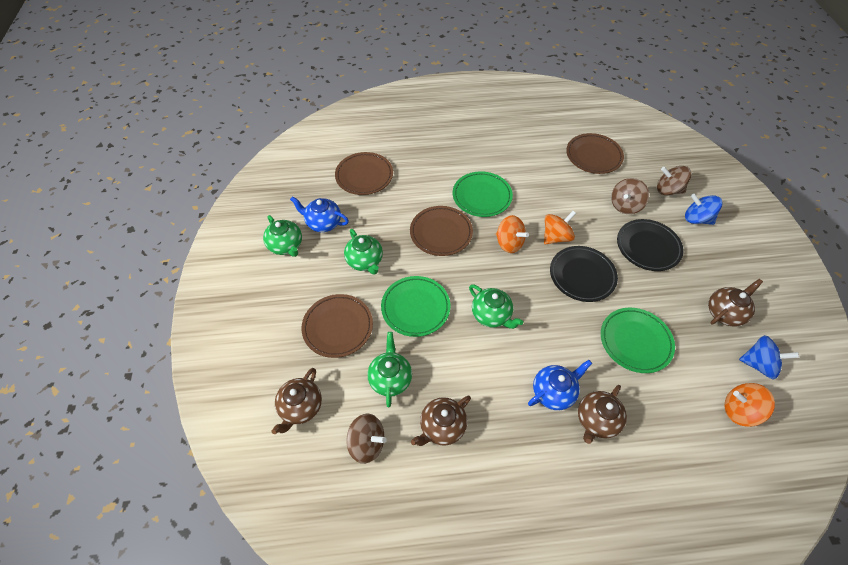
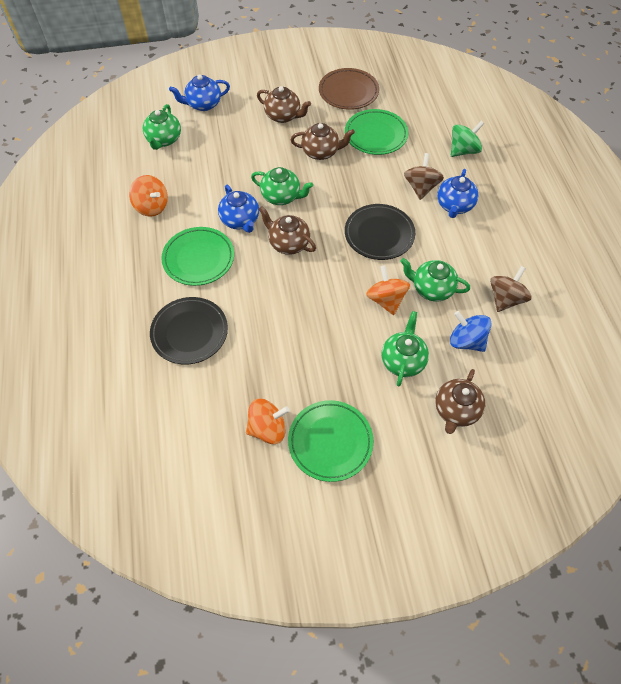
blue spinning top: 2 -> 1
blue teapot: 2 -> 3
brown plate: 4 -> 1
brown spinning top: 3 -> 2
green spinning top: 0 -> 1

